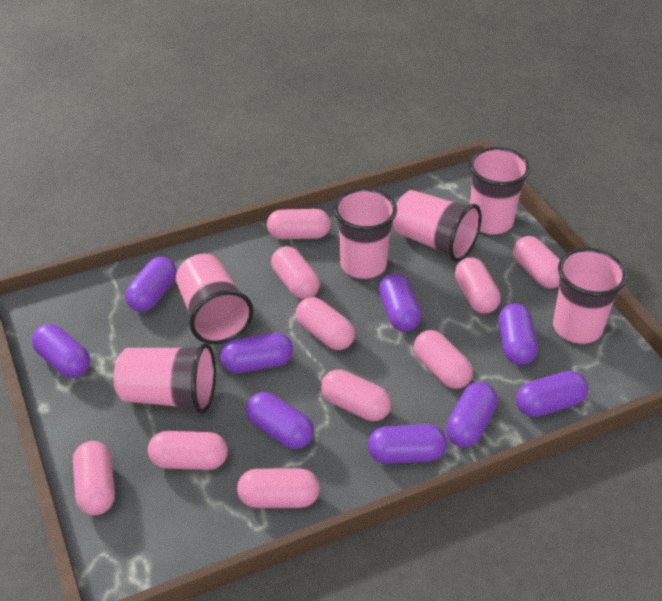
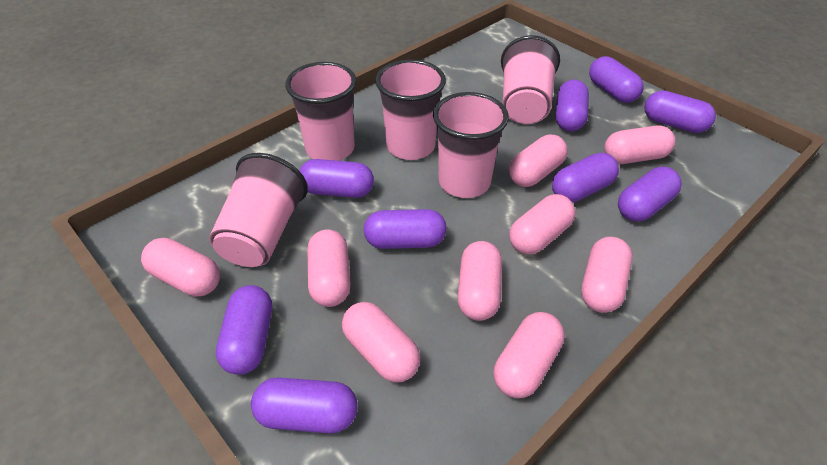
pink capsule: 10 -> 9
pink cup: 6 -> 5

